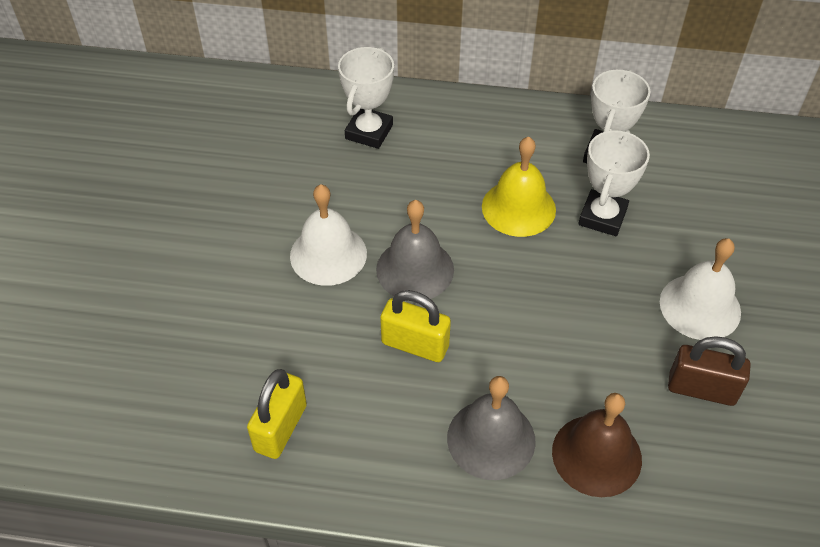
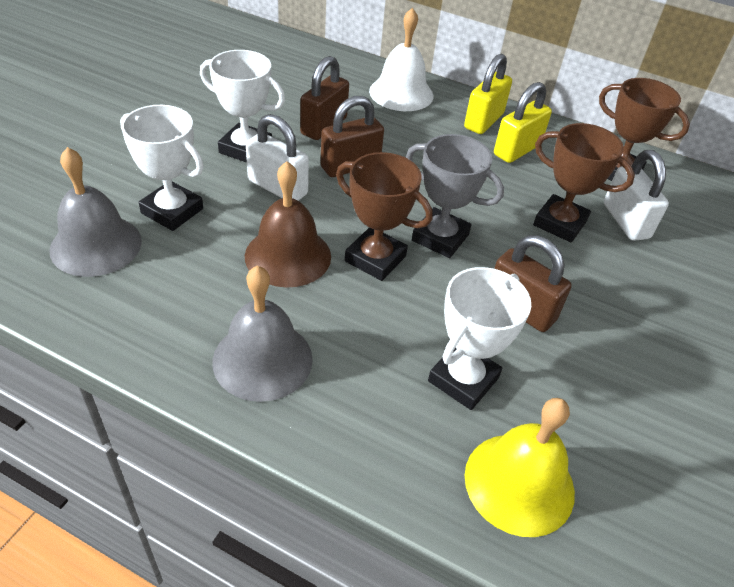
brown padlock: 1 -> 3
brown trophy: 0 -> 3
grey trophy: 0 -> 1
white bell: 2 -> 1
white padlock: 0 -> 2

